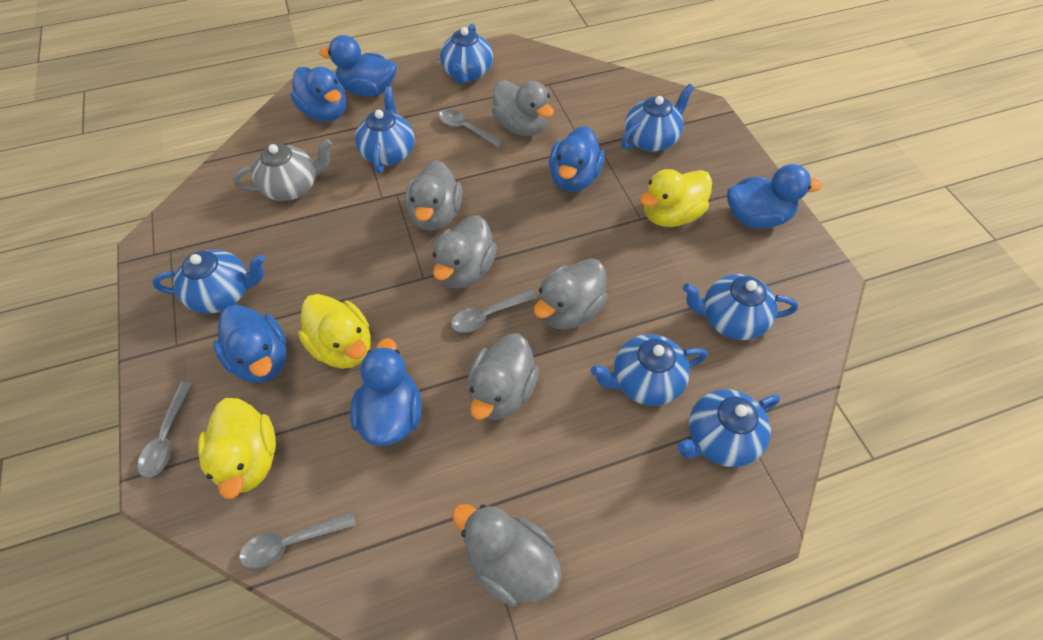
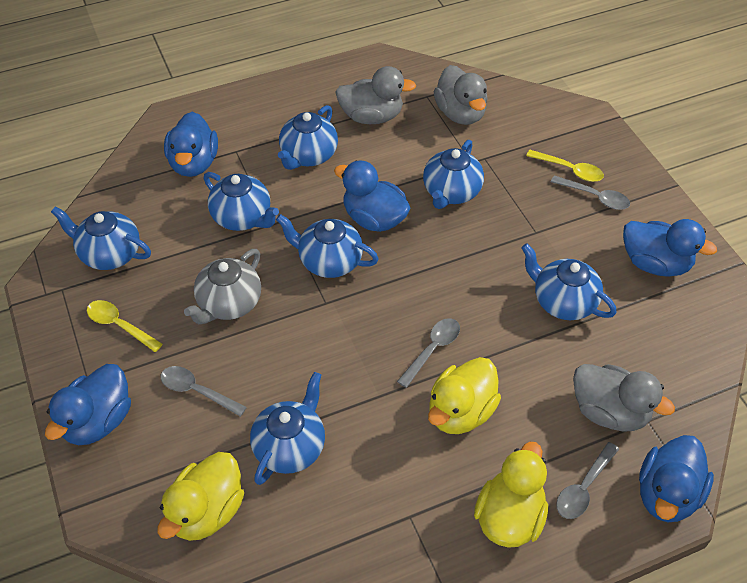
blue duck: 6 -> 5
grey duck: 6 -> 3
yellow spoon: 0 -> 2

